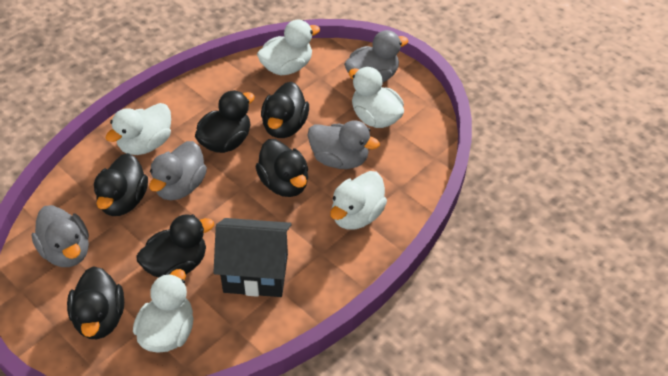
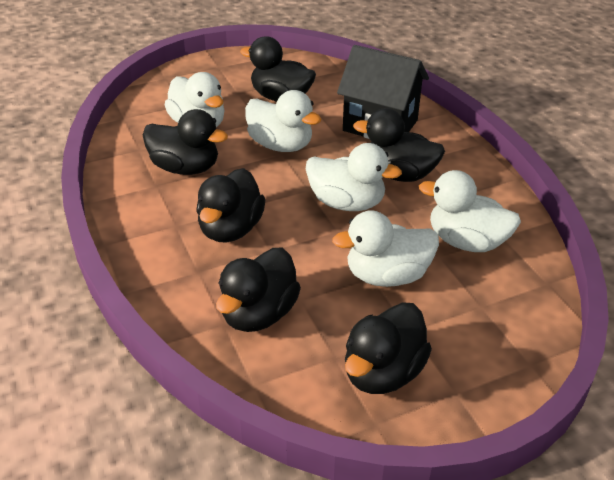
grey duck: 4 -> 0

